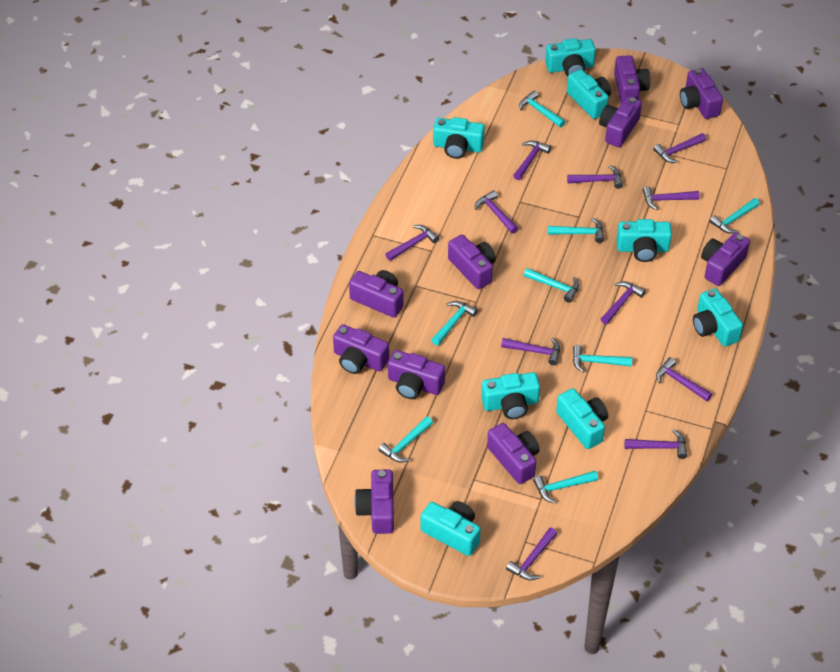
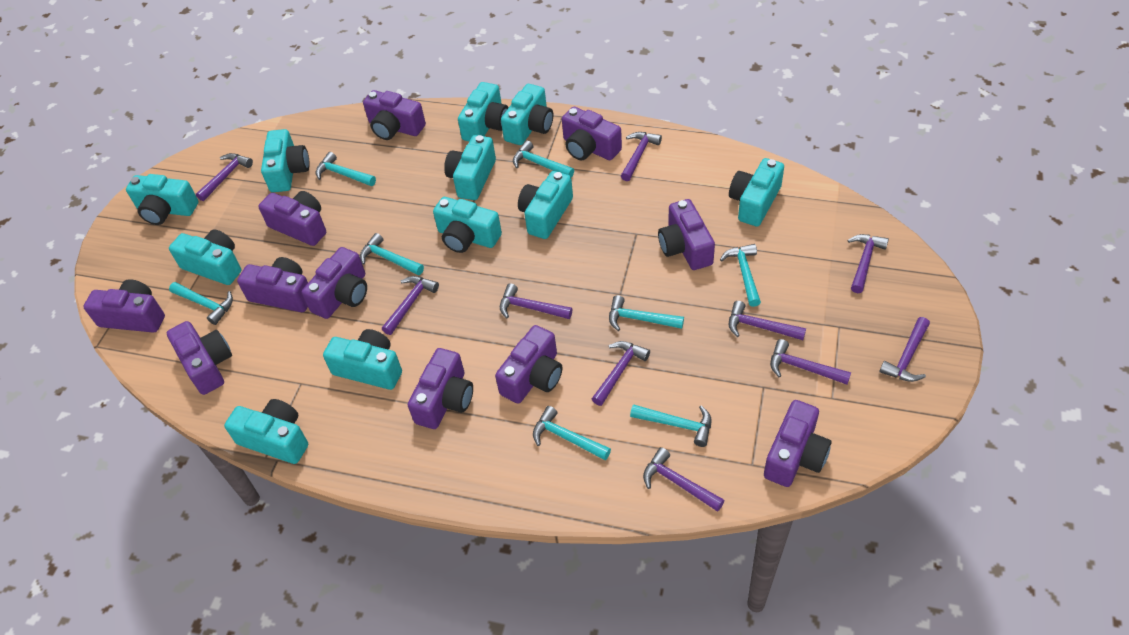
purple camera: 10 -> 11
purple hammer: 11 -> 10
turquoise camera: 8 -> 11

